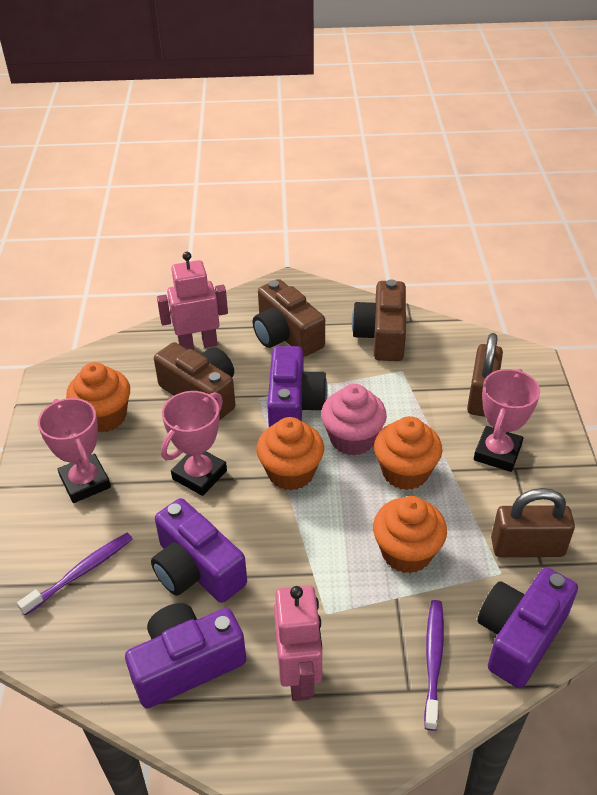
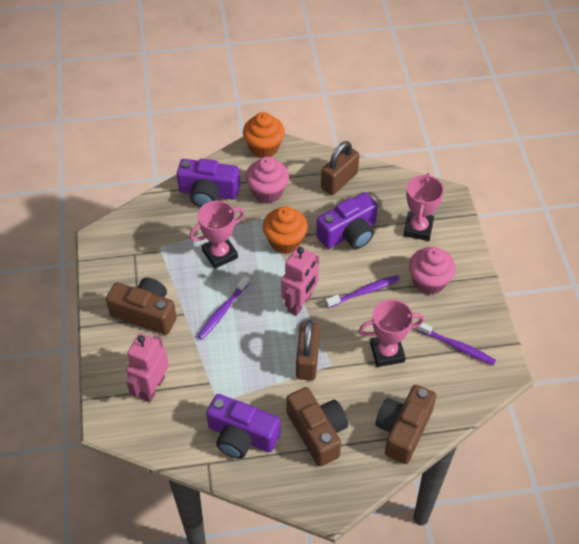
orange cupcake: 4 -> 2
pink cupcake: 1 -> 2
purple camera: 4 -> 3
purple toothbrush: 2 -> 3

